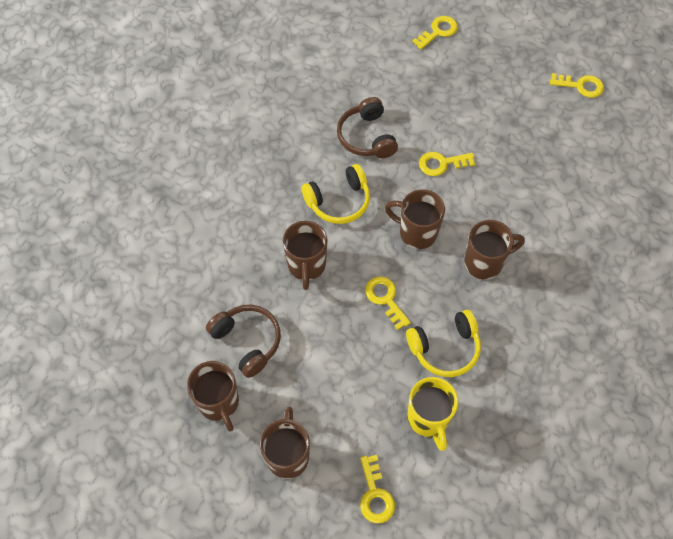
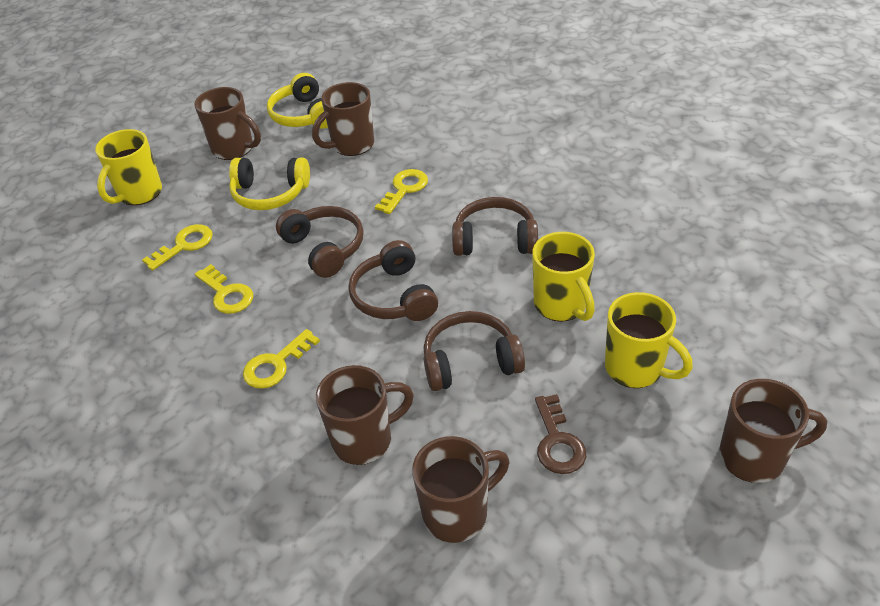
brown headphones: 2 -> 4
brown key: 0 -> 1
yellow key: 5 -> 4
yellow mug: 1 -> 3

